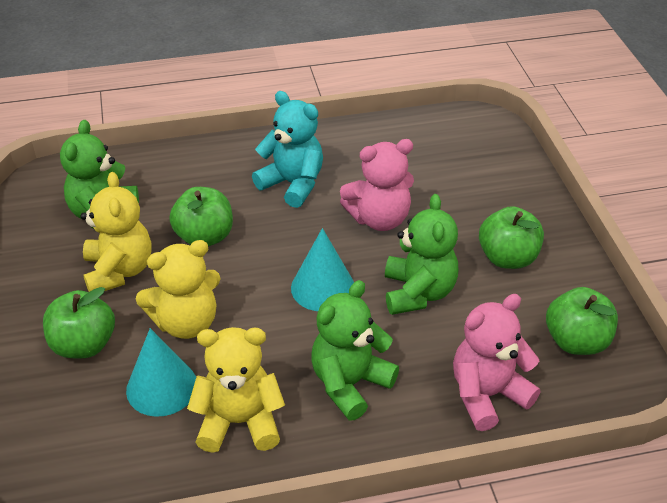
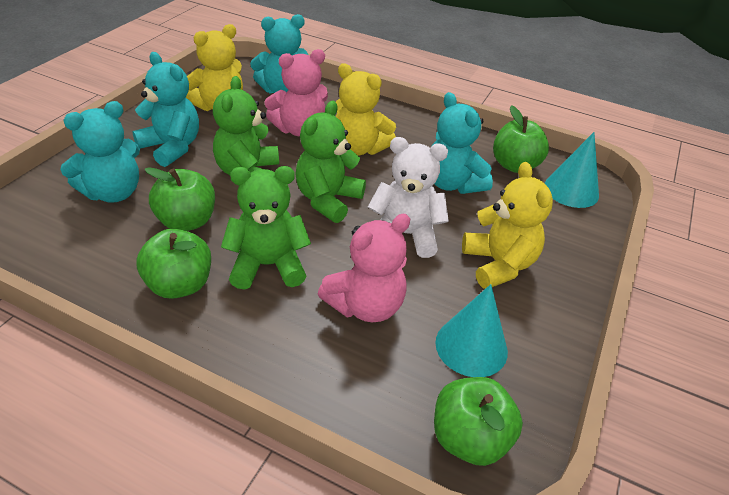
turquoise teddy bear: 1 -> 4
white teddy bear: 0 -> 1

